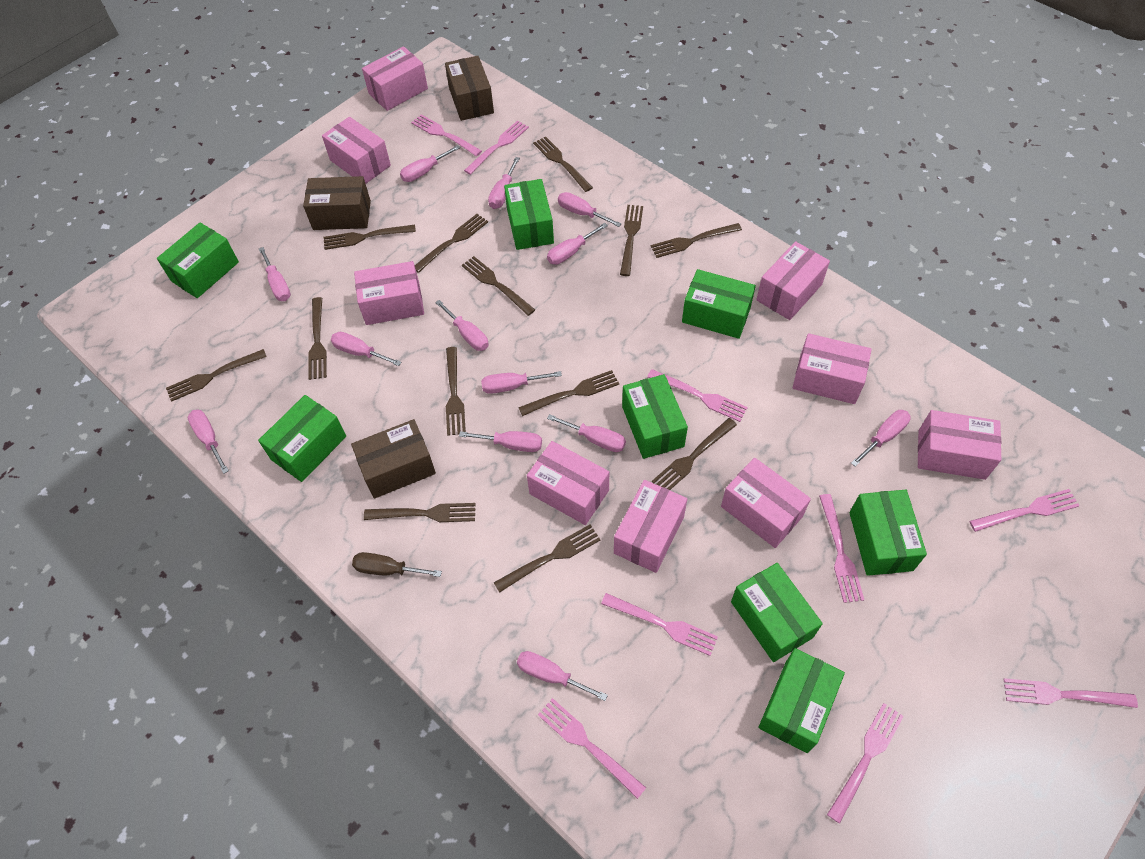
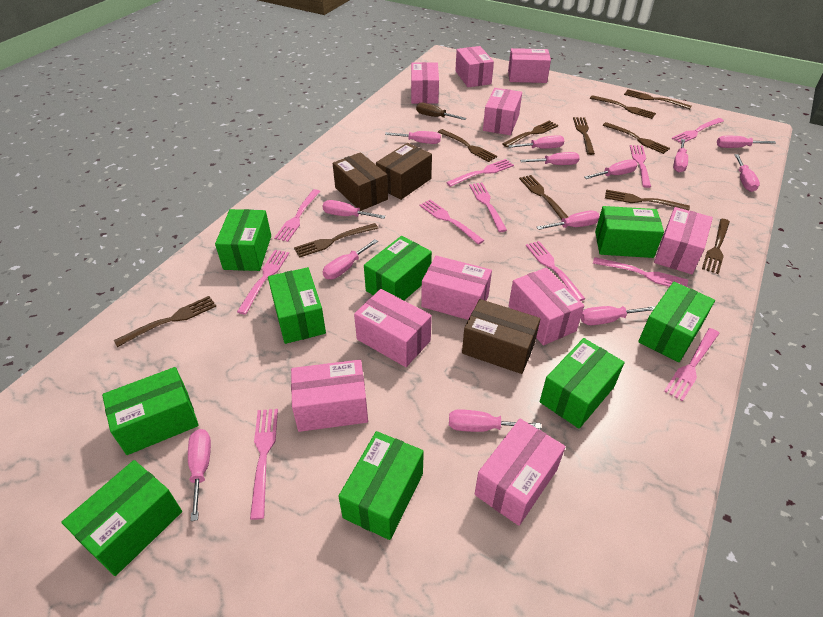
brown fork: 13 -> 11
green box: 8 -> 9
pink box: 9 -> 10
pink fork: 9 -> 11

